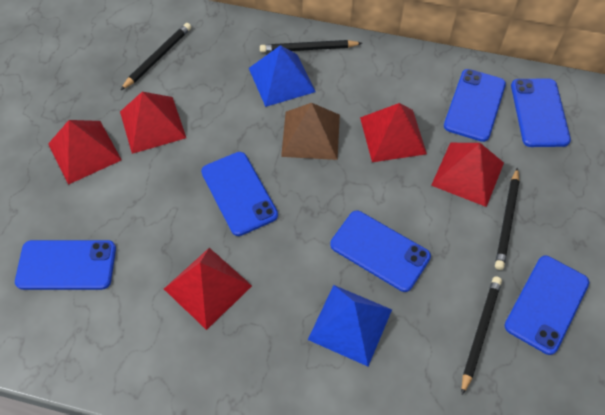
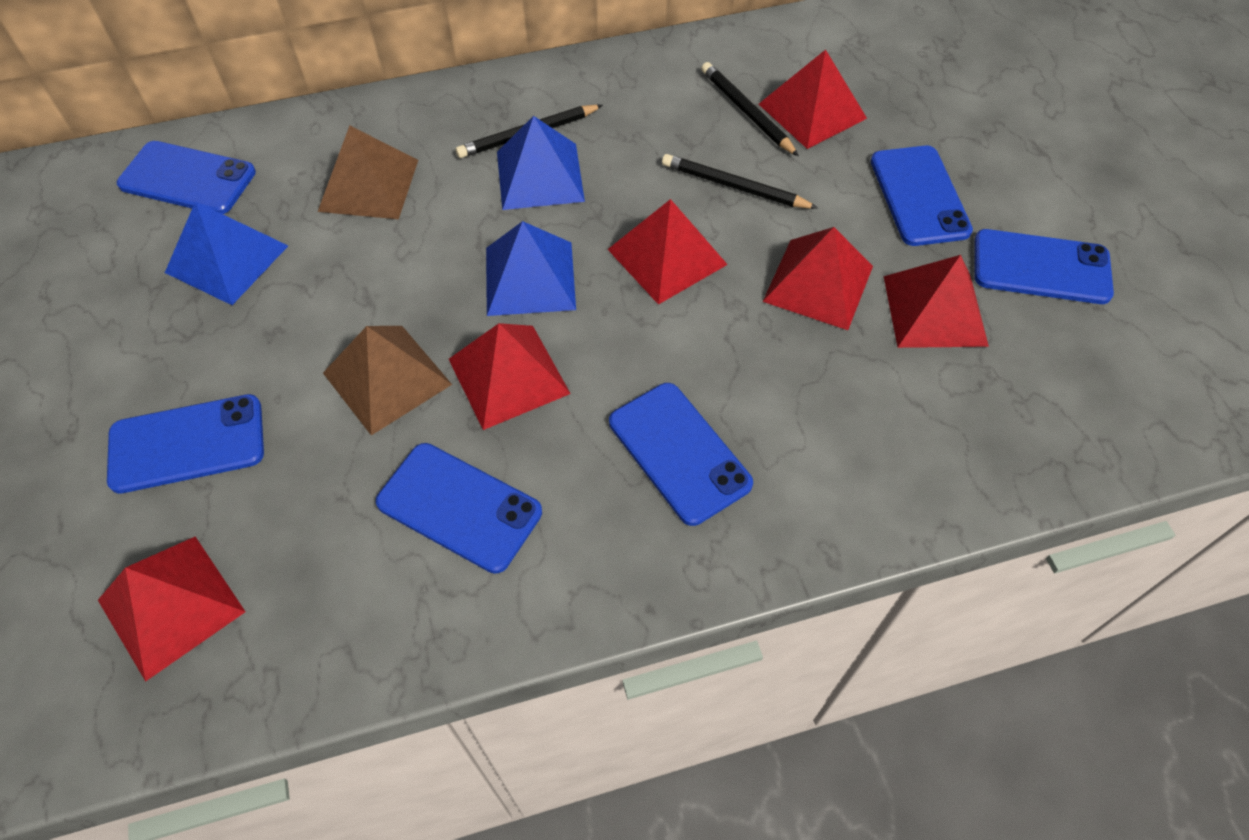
black pencil: 4 -> 3
blue pyramid: 2 -> 3
brown pyramid: 1 -> 2
red pyramid: 5 -> 6

